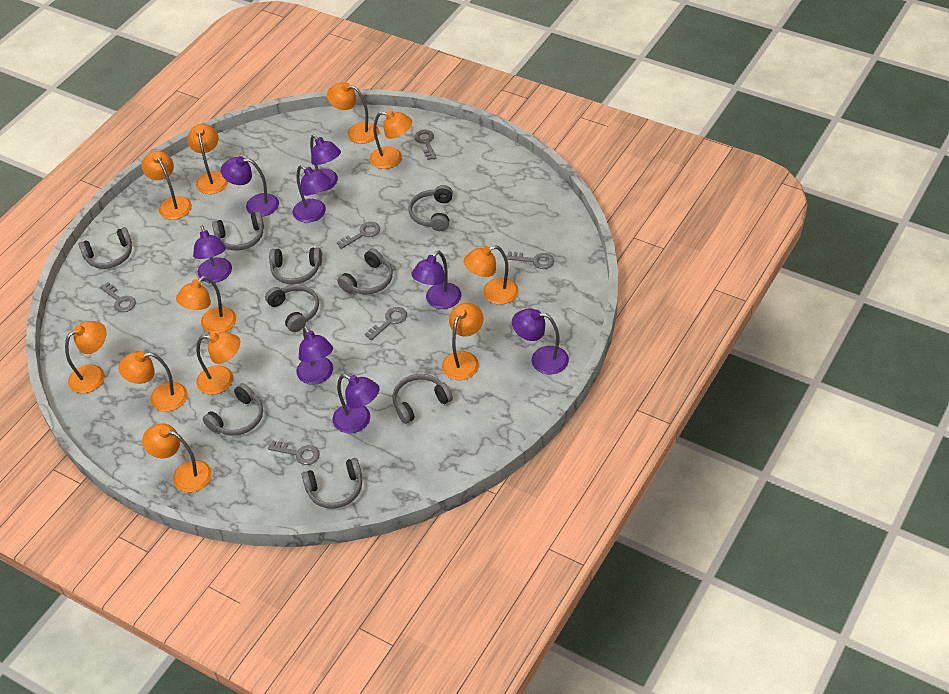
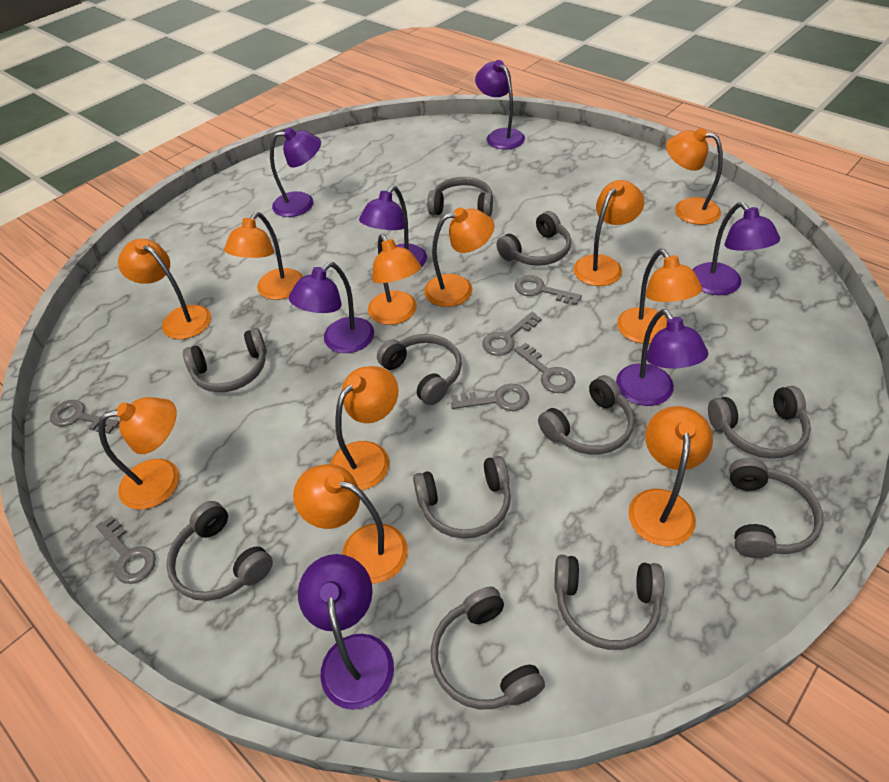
grey headphones: 9 -> 11
purple lamp: 8 -> 7

